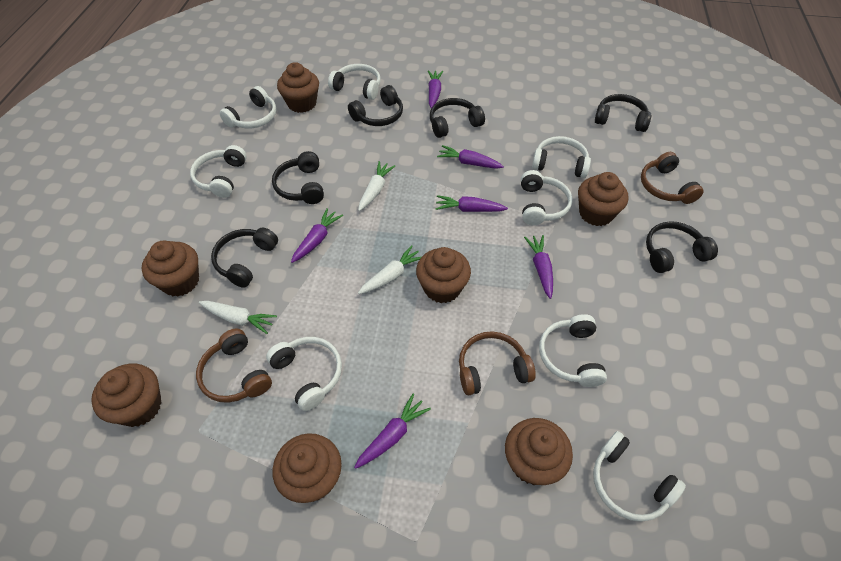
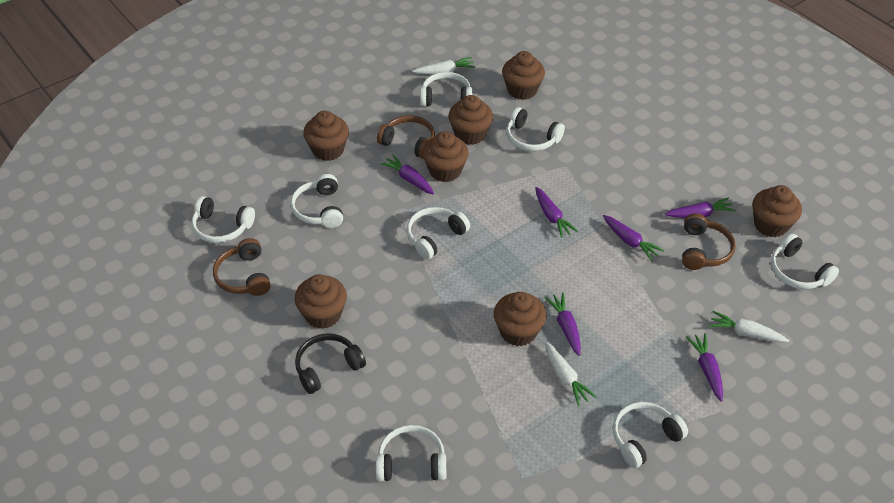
black headphones: 6 -> 1

